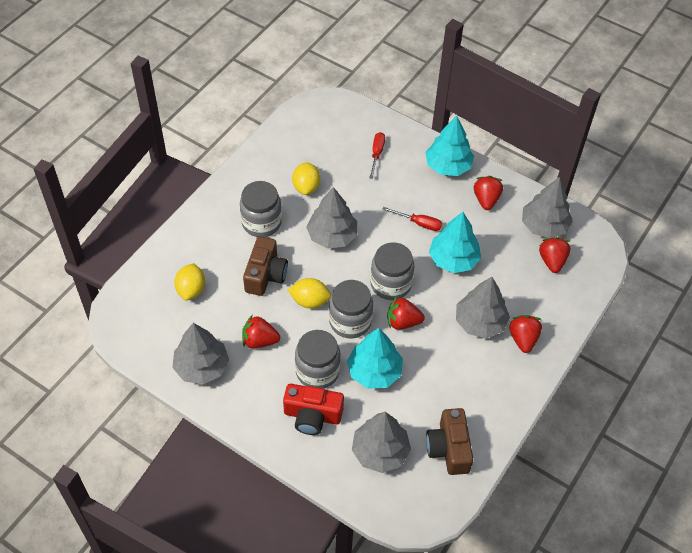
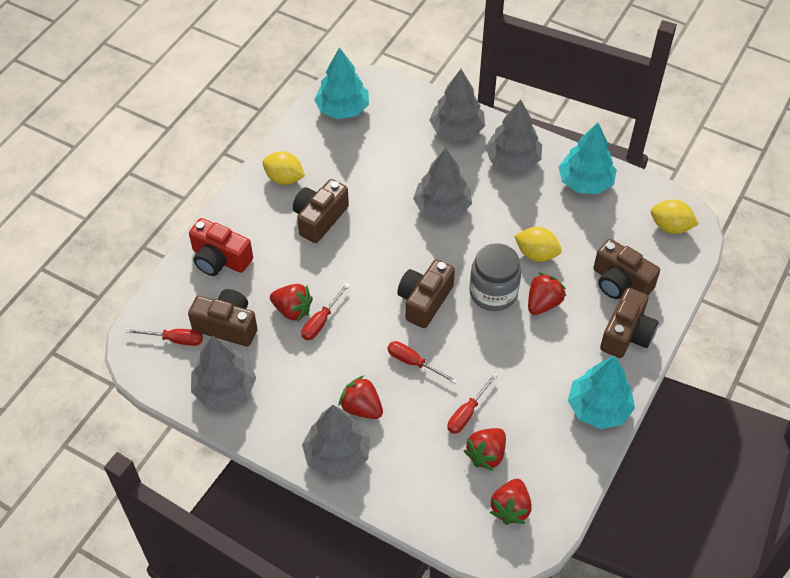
brown camera: 2 -> 5
grey jar: 4 -> 1
red screwdriver: 2 -> 4

